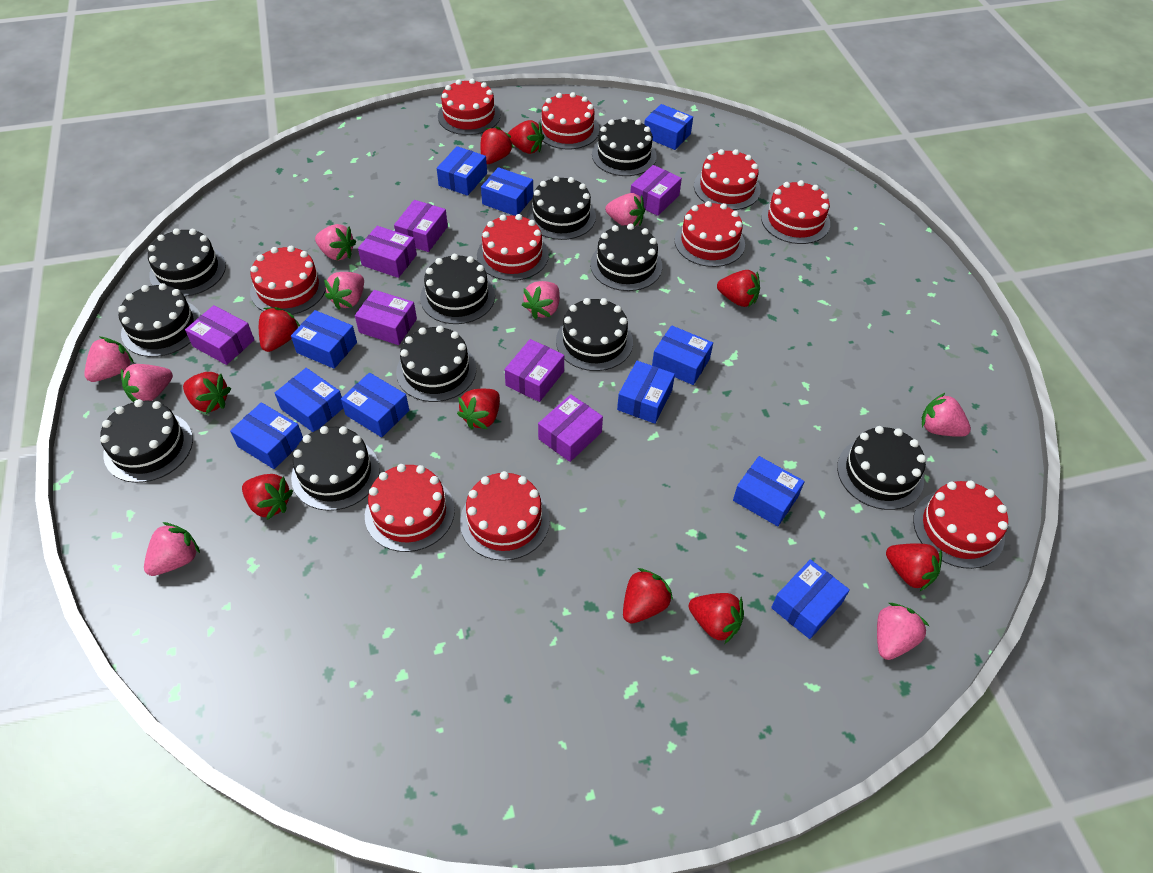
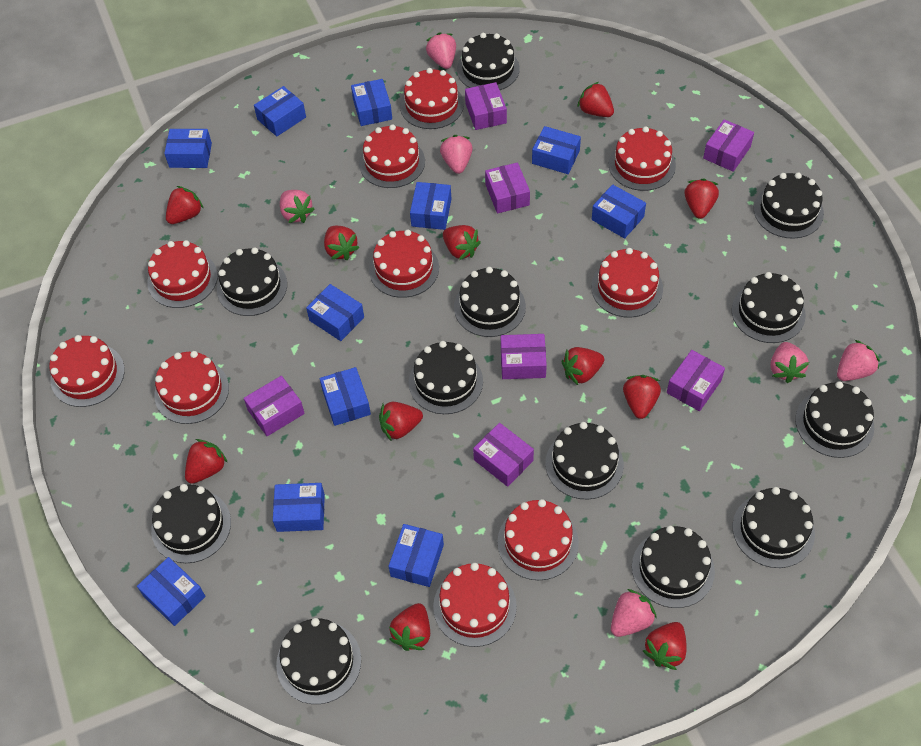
black cake: 11 -> 12
pink strawberry: 9 -> 6
red strawberry: 10 -> 11

